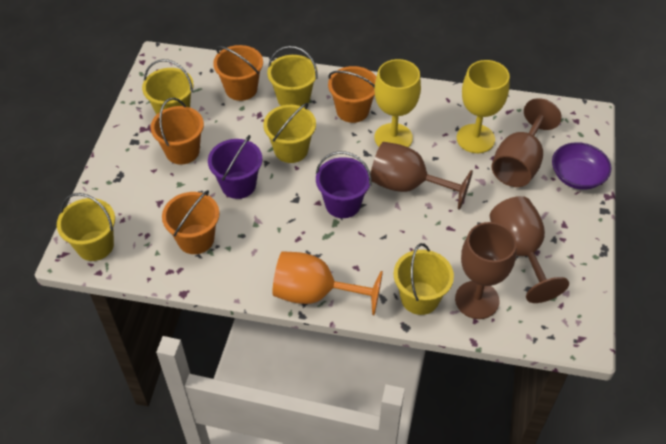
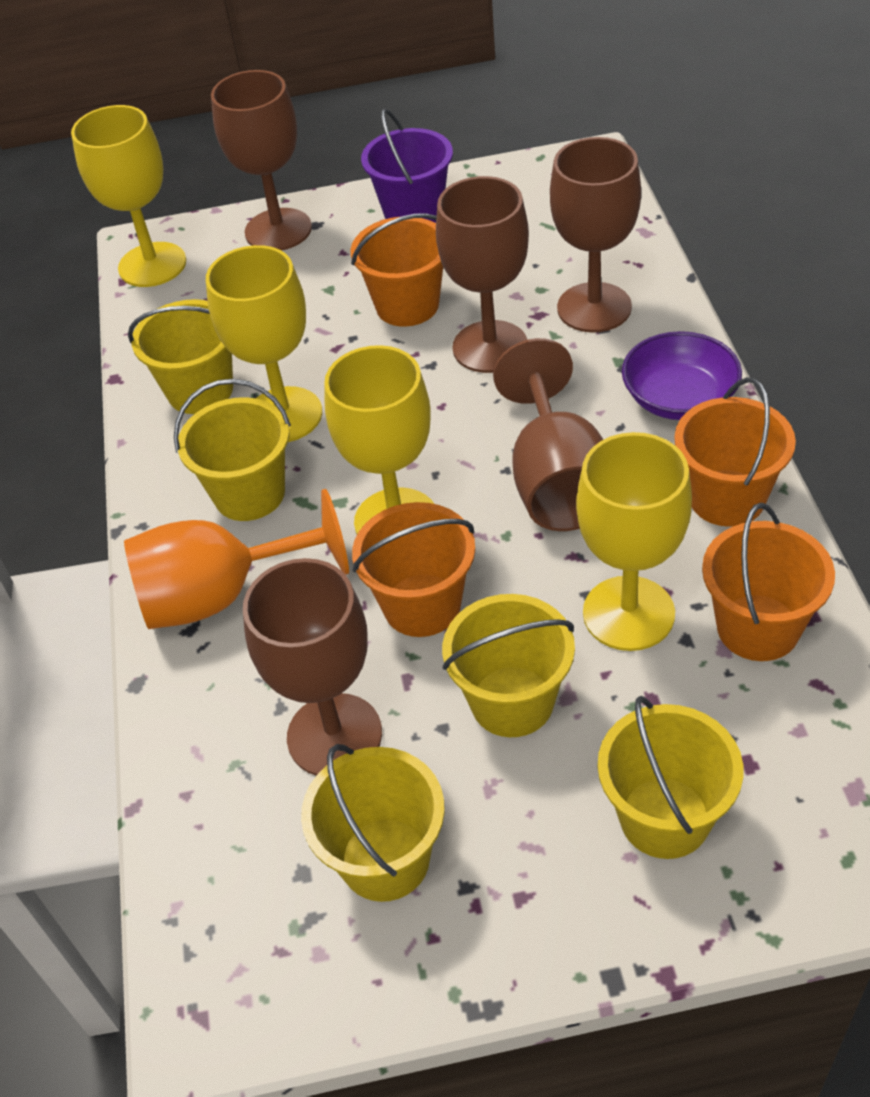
brown goblet: 4 -> 5
purple bucket: 2 -> 1
yellow goblet: 2 -> 4

